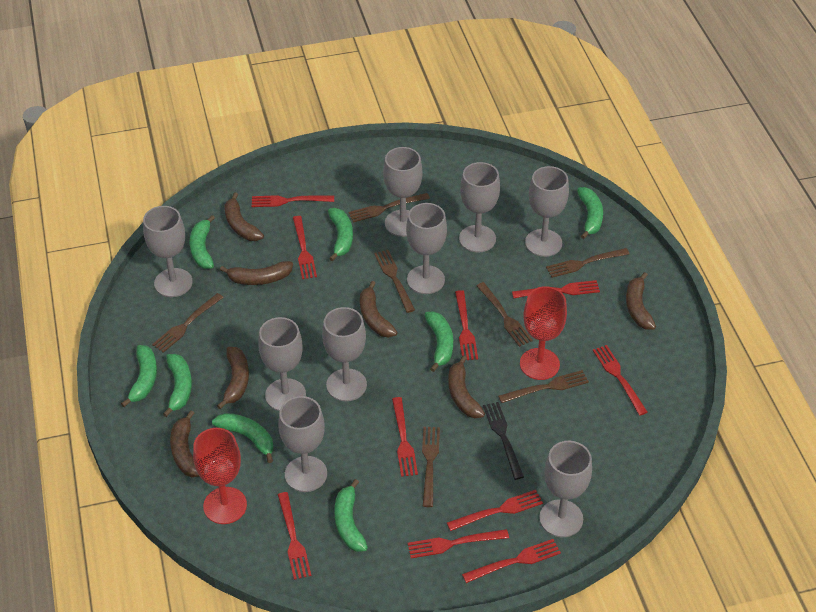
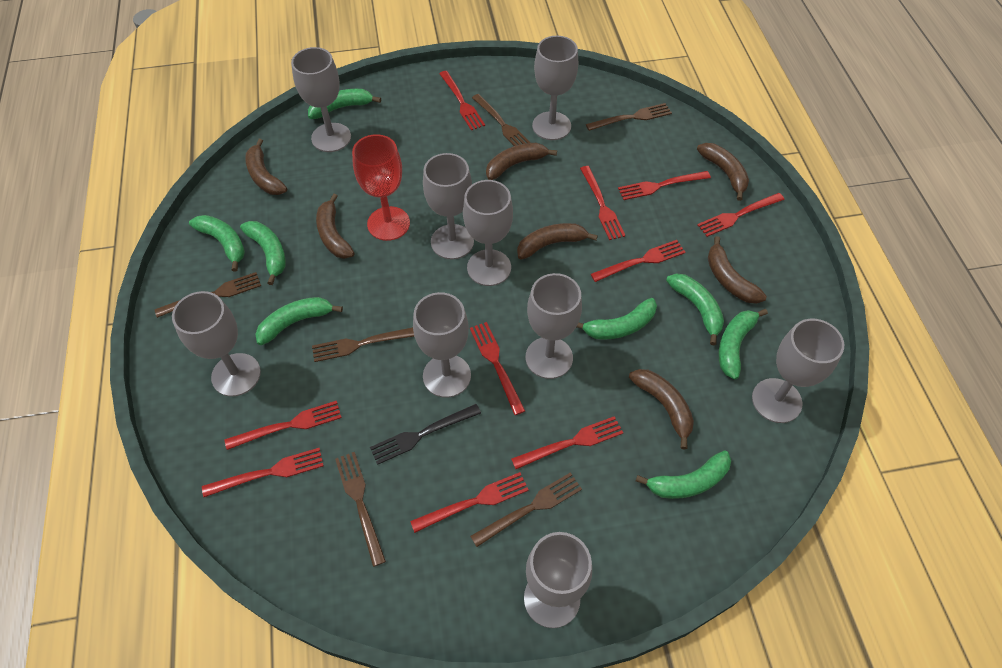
brown fork: 7 -> 6
red goblet: 2 -> 1

